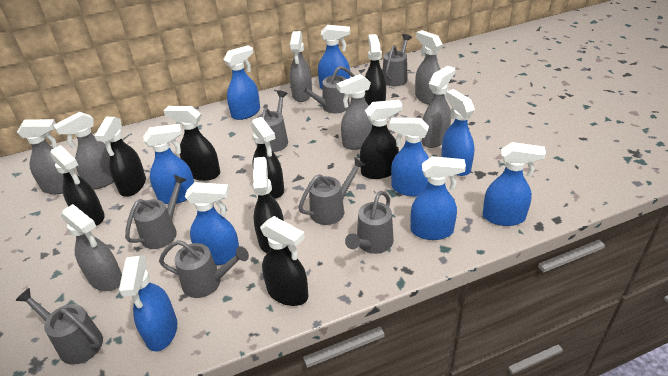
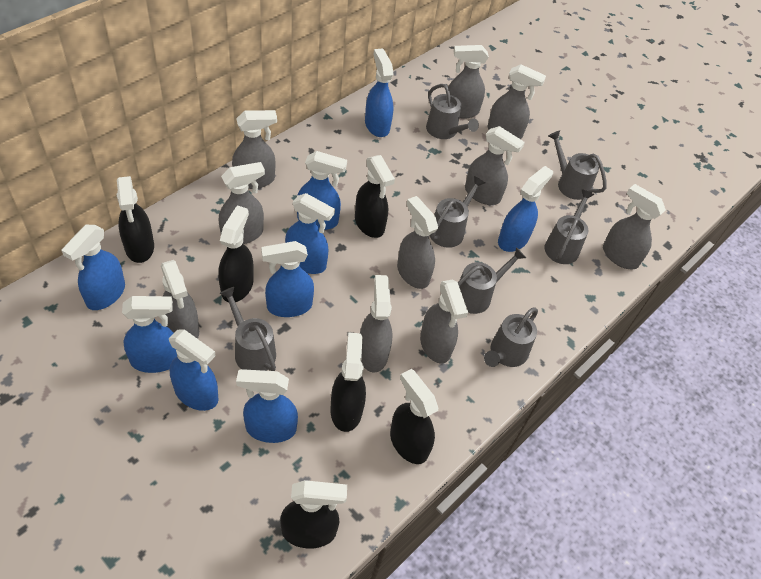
black spray bottle: 8 -> 6
grey spray bottle: 7 -> 10
grey watering can: 8 -> 7

